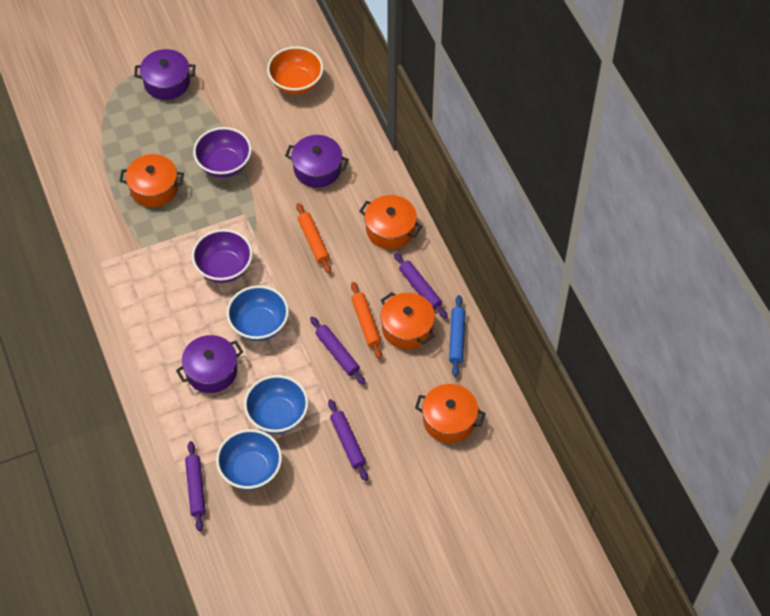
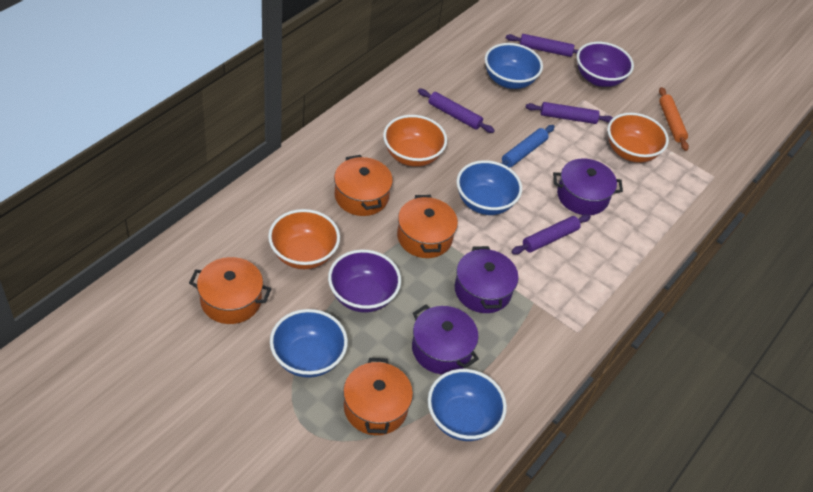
blue bowl: 3 -> 4
orange bowl: 1 -> 3
orange rolling pin: 2 -> 1

